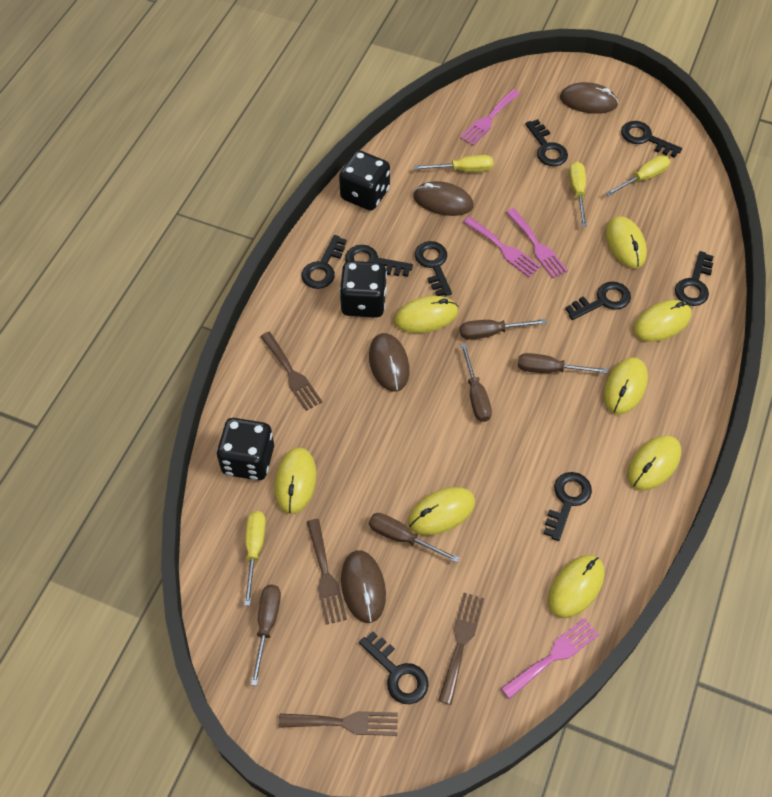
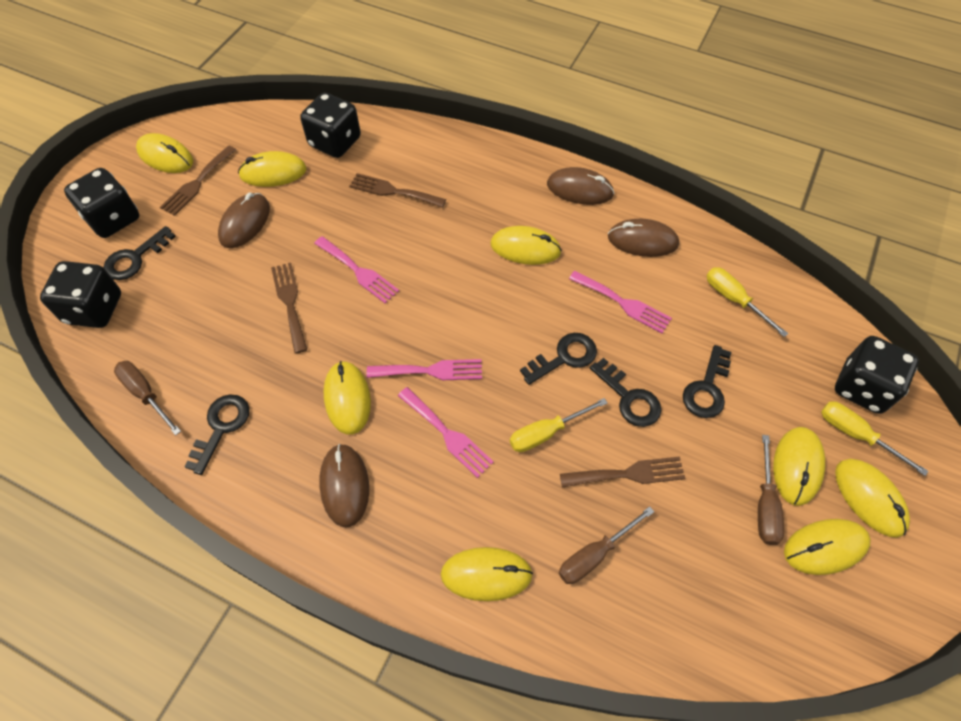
black dice: 3 -> 4
black key: 9 -> 5
brown screwdriver: 5 -> 3
yellow screwdriver: 4 -> 3

